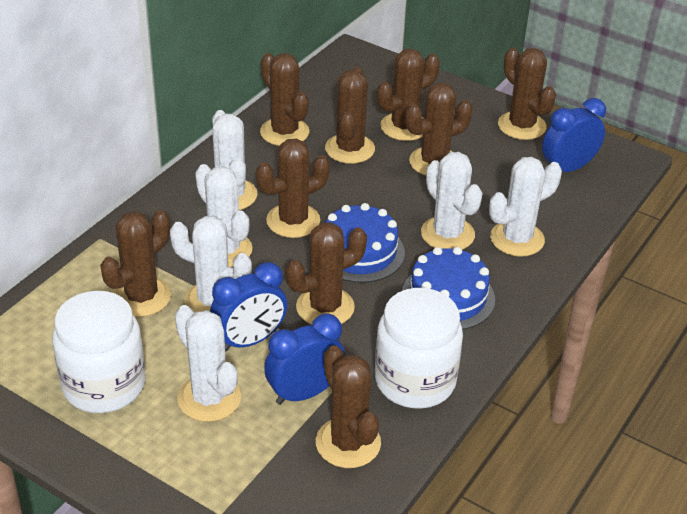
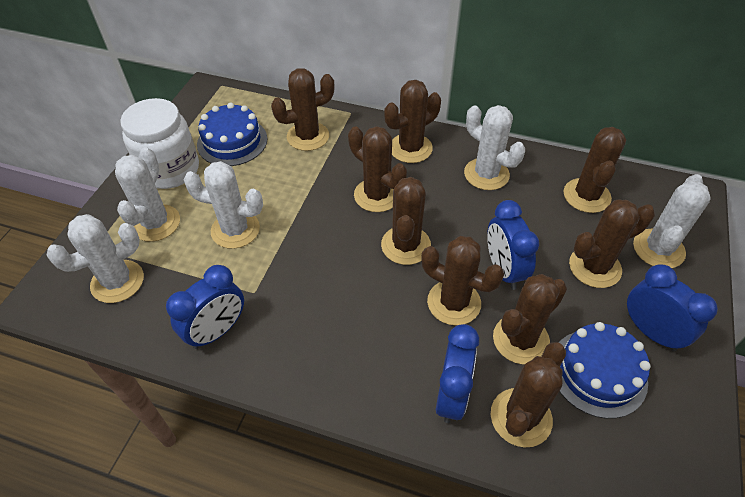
blue clock: 3 -> 4
white cactus: 6 -> 5
white jar: 2 -> 1

